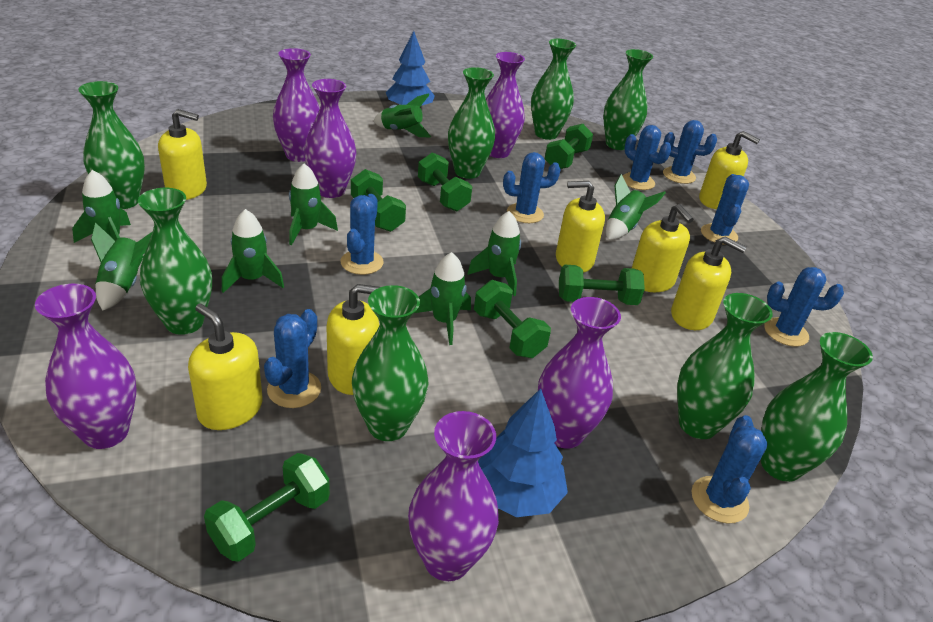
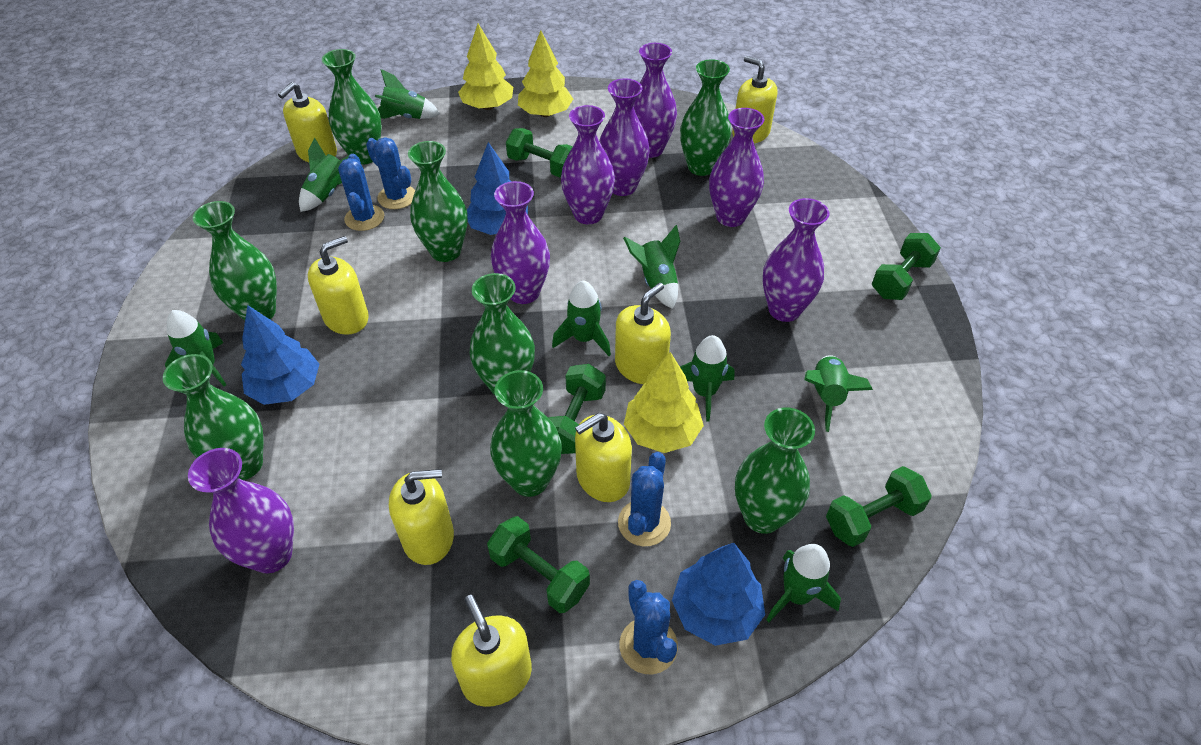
blue cactus: 8 -> 4
blue tree: 2 -> 3
green dumbbell: 6 -> 5
purple vase: 6 -> 7
yellow tree: 0 -> 3

